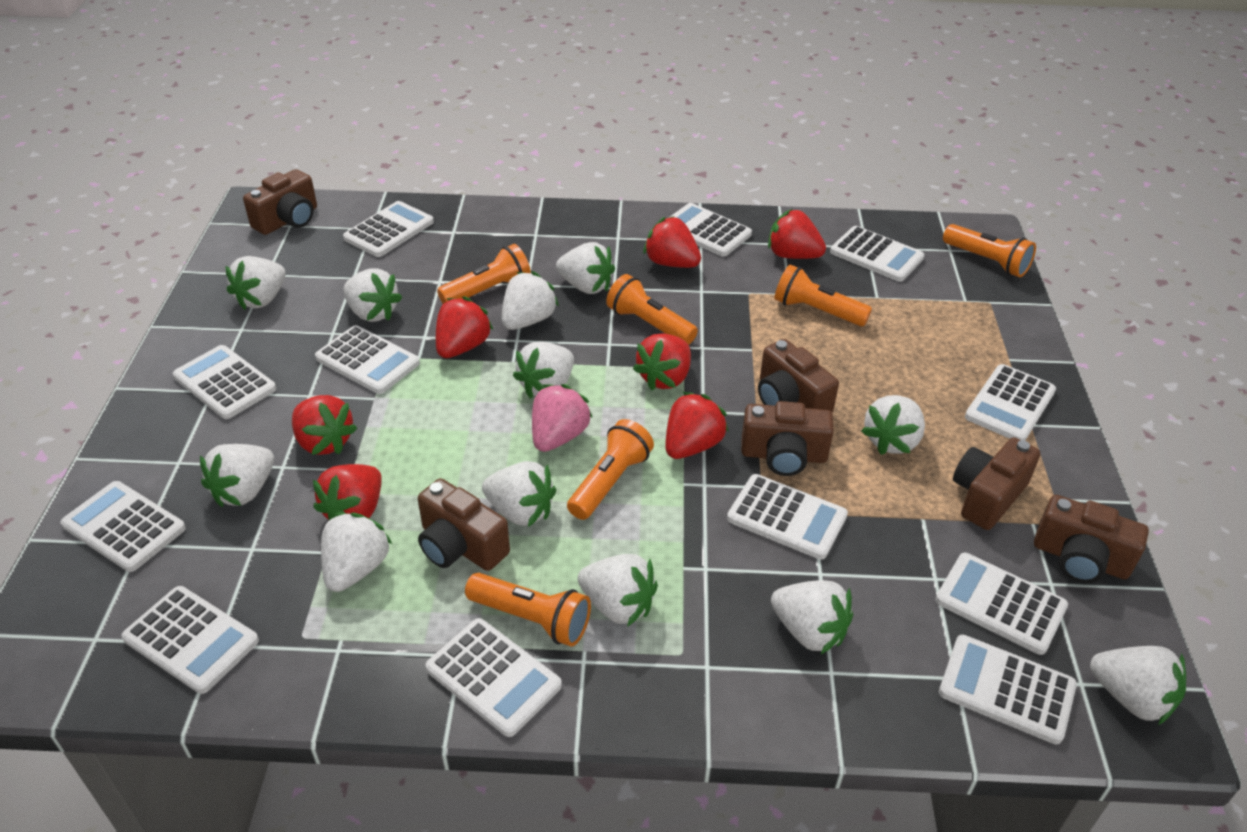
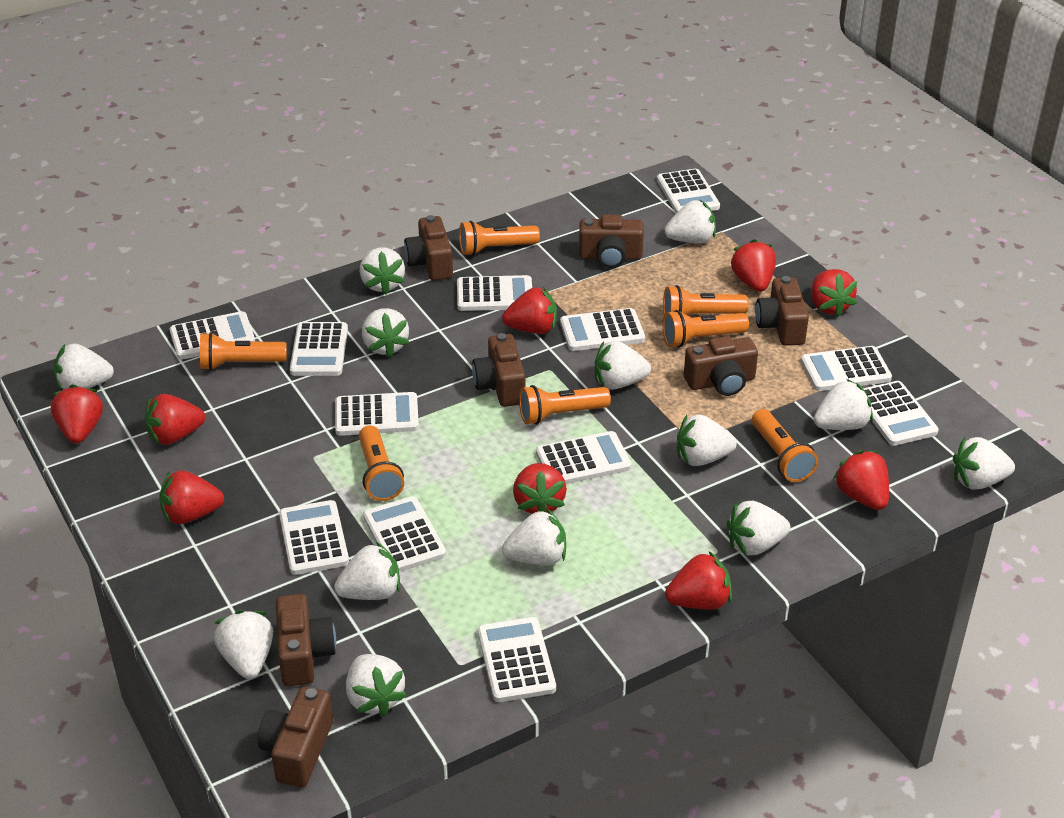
brown camera: 6 -> 7
orange flashlight: 6 -> 7
pink strawberry: 1 -> 0
red strawberry: 7 -> 9
white strawberry: 12 -> 13

